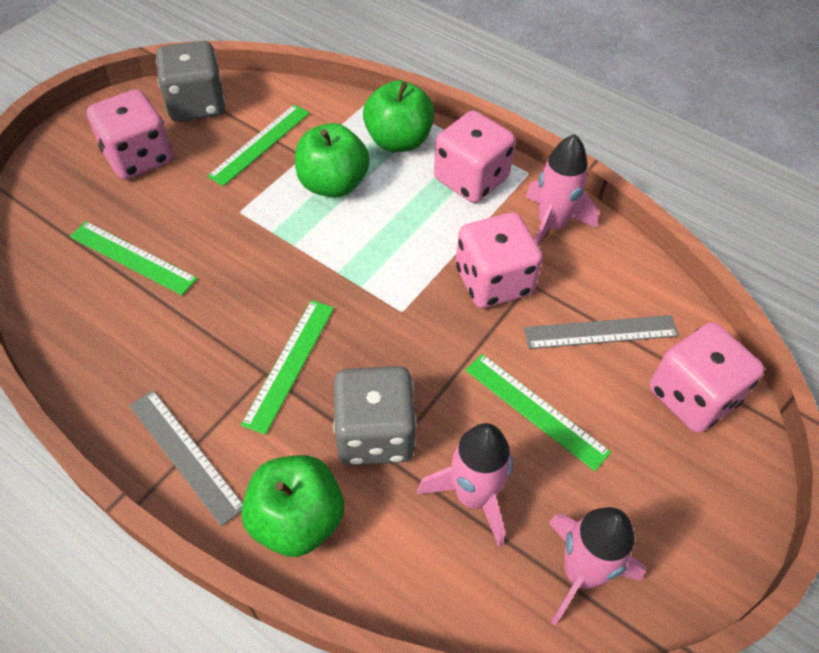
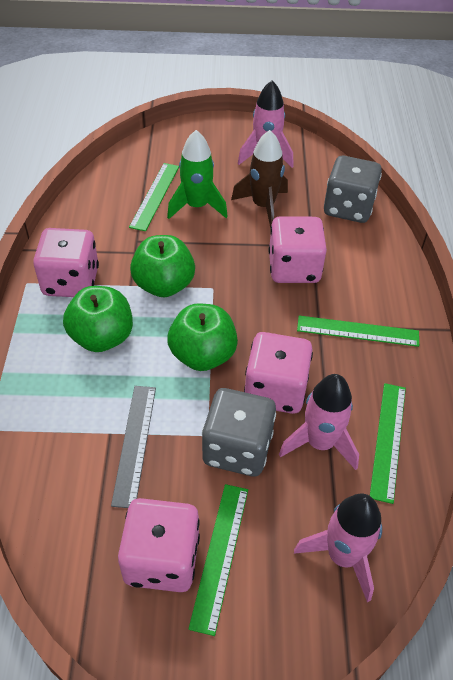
brown rocket: 0 -> 1
green rocket: 0 -> 1
grey ruler: 2 -> 1

